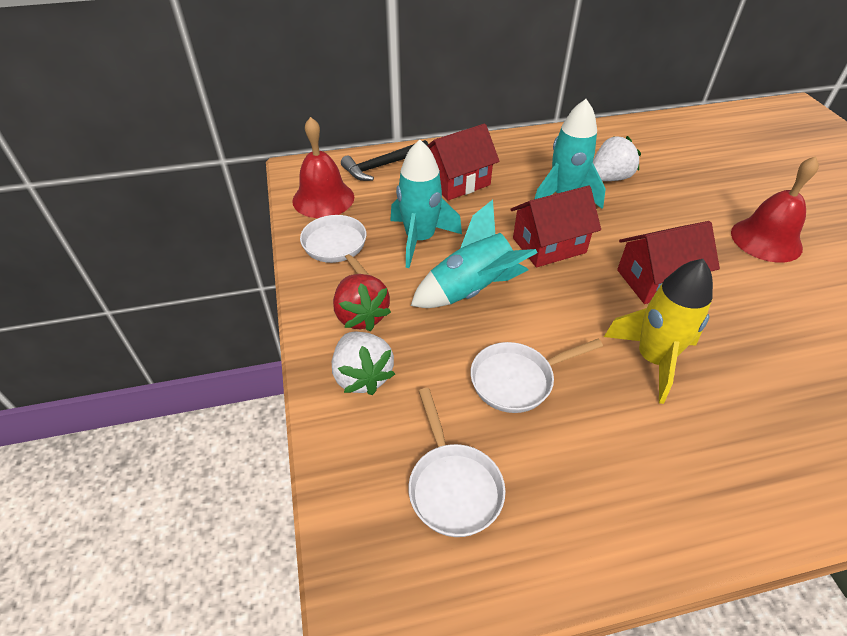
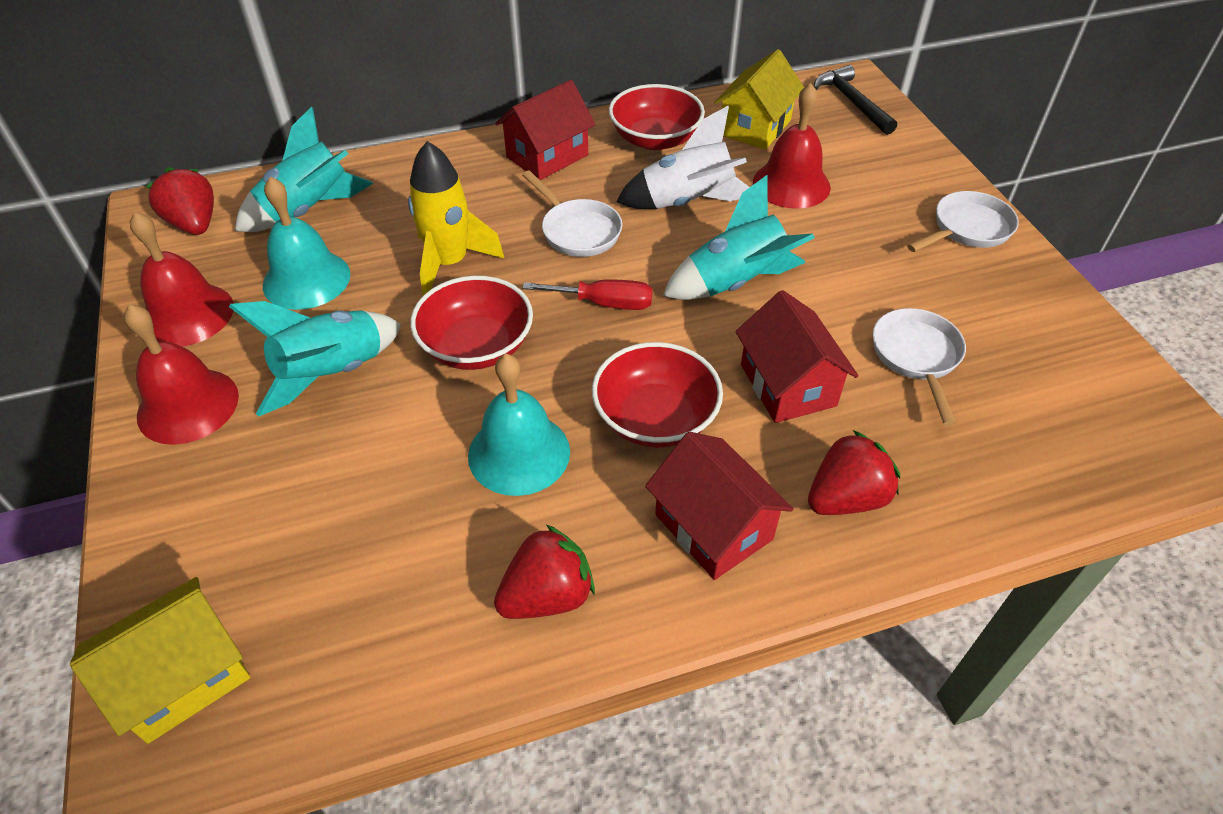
red bell: 2 -> 3
red bowl: 0 -> 3
red screwdriver: 0 -> 1
red strawberry: 1 -> 3
turquoise bell: 0 -> 2
white rocket: 0 -> 1
white strawberry: 2 -> 0
yellow house: 0 -> 2

